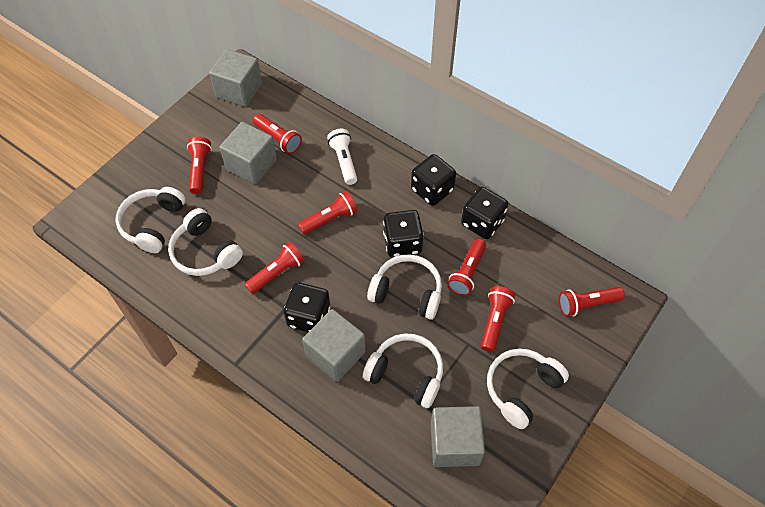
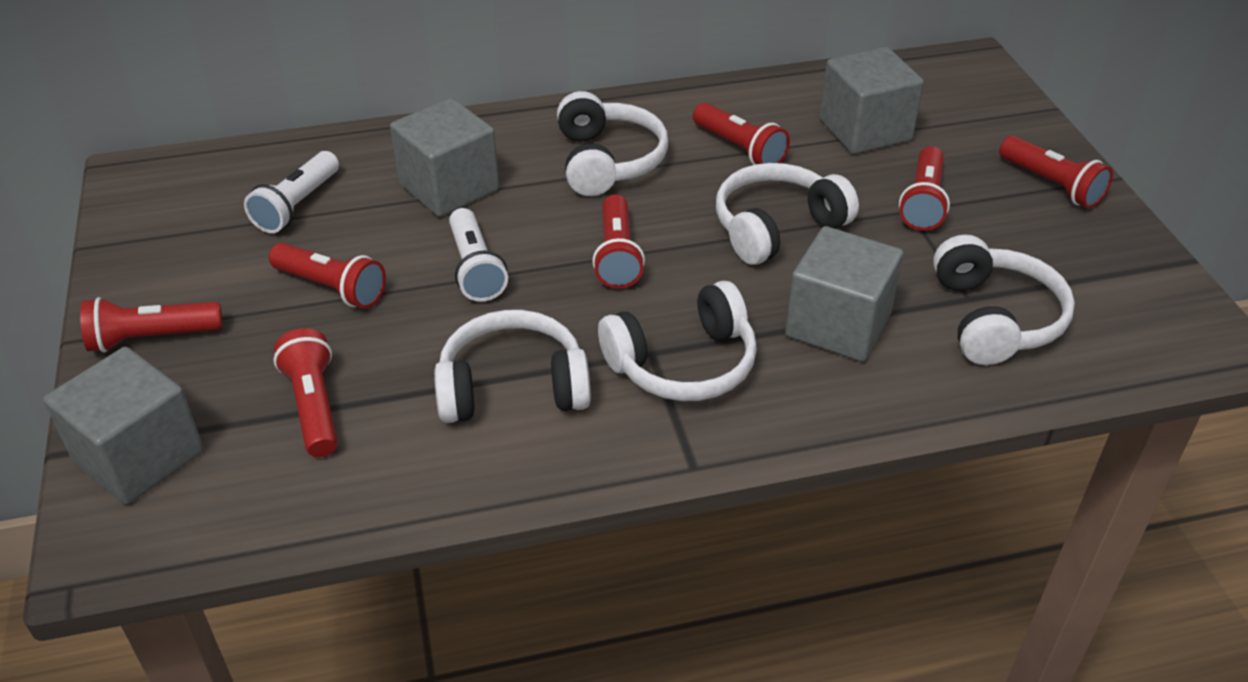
black dice: 4 -> 0
white flashlight: 1 -> 2

